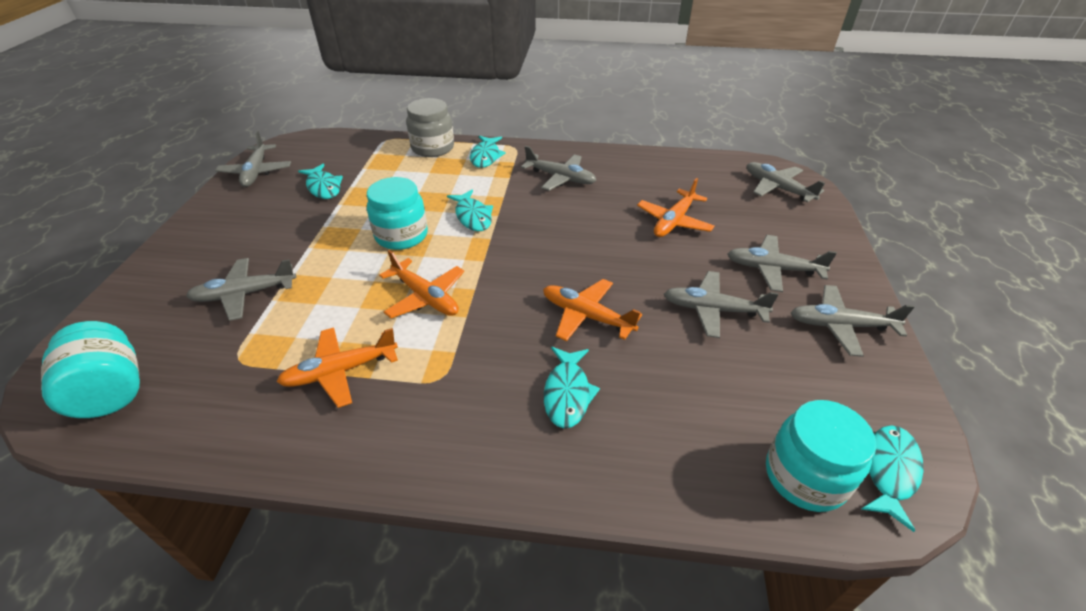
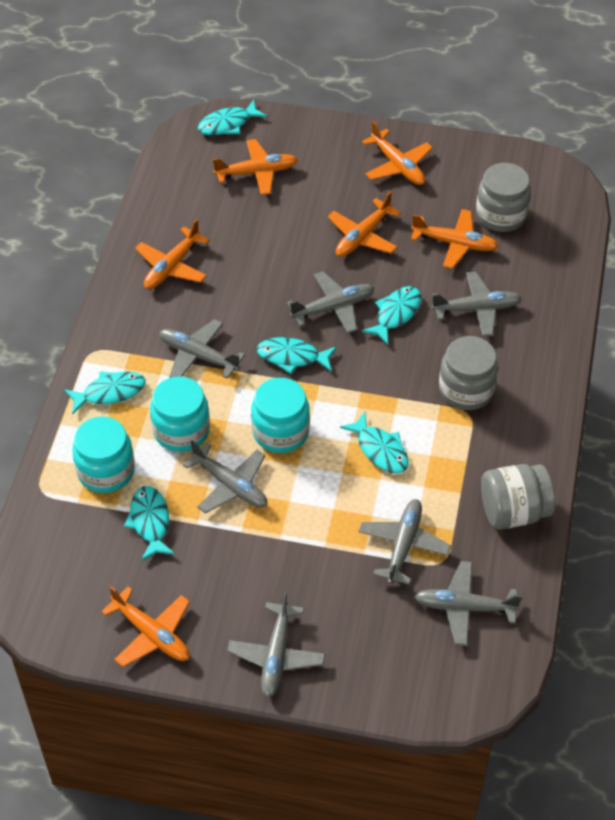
grey jar: 1 -> 3
orange plane: 4 -> 6
turquoise fish: 5 -> 6

